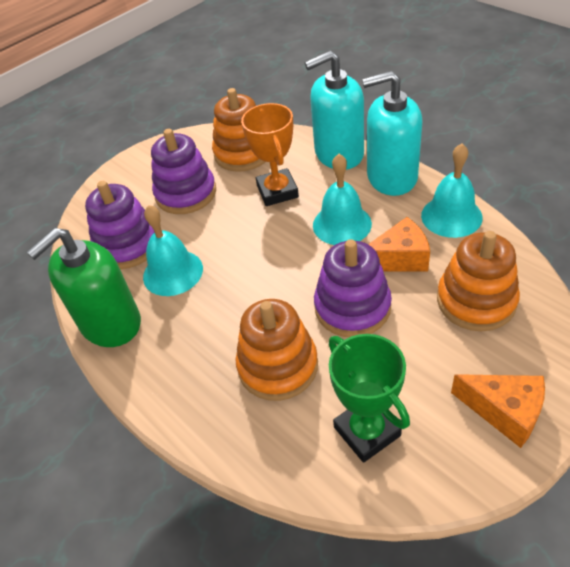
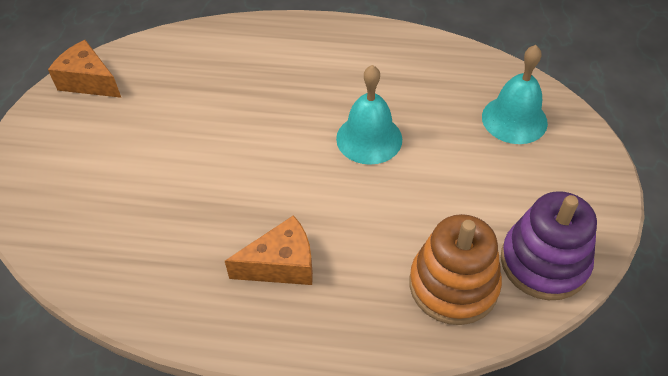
green soap dispenser: 1 -> 0
green trophy: 1 -> 0
orange stacking toy: 3 -> 1
orange trophy: 1 -> 0
purple stacking toy: 3 -> 1
turquoise bell: 3 -> 2
turquoise soap dispenser: 2 -> 0

